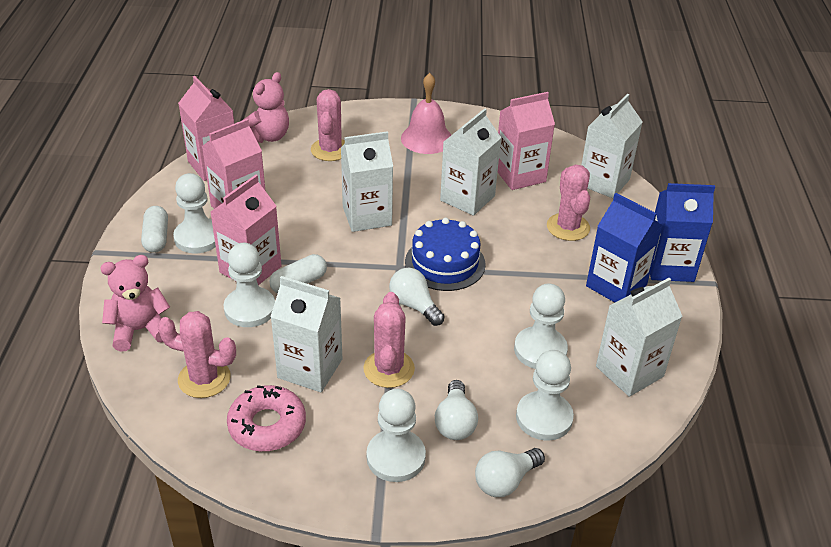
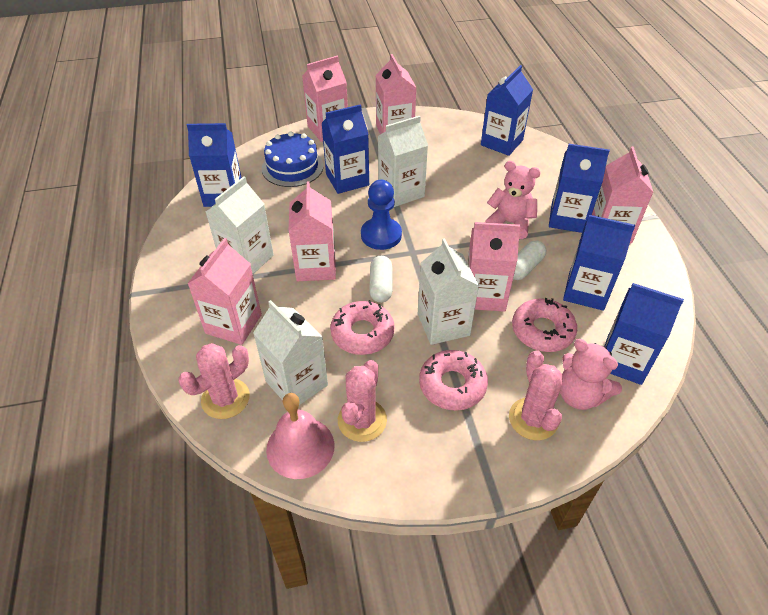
blue carton: 2 -> 6
blue pawn: 0 -> 1
pink cactus: 4 -> 3
pink carton: 4 -> 6
pink donut: 1 -> 3
white carton: 5 -> 4
white light bulb: 3 -> 0
white pawn: 5 -> 0

